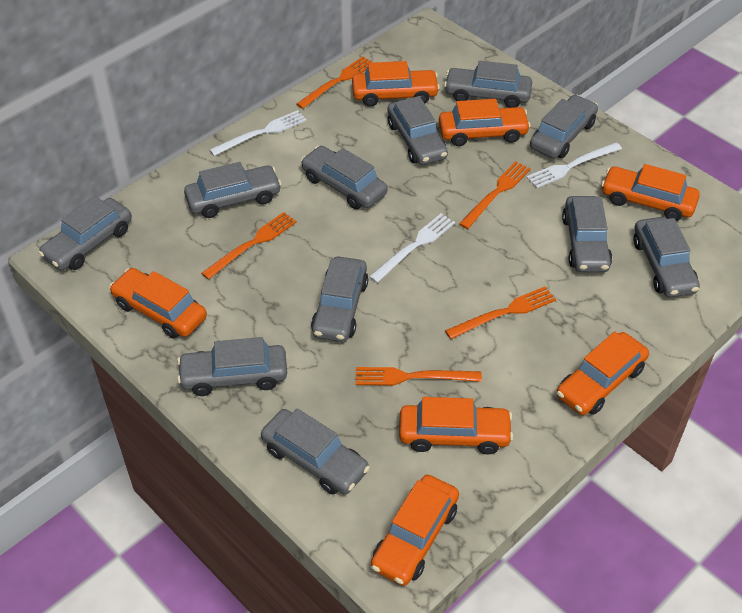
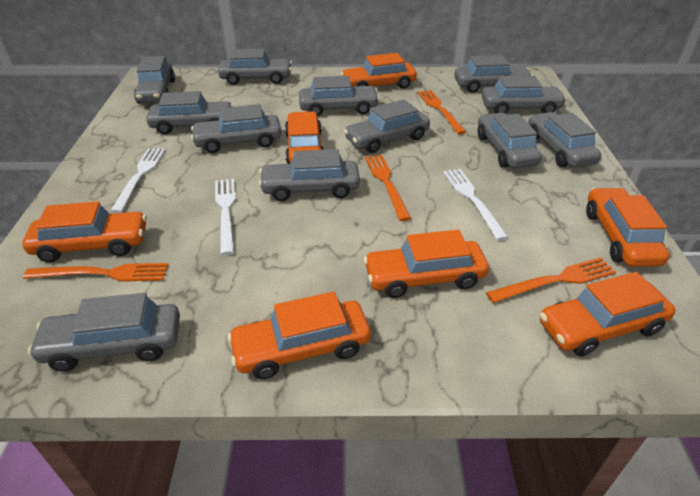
grey car: 11 -> 12
orange fork: 5 -> 4

